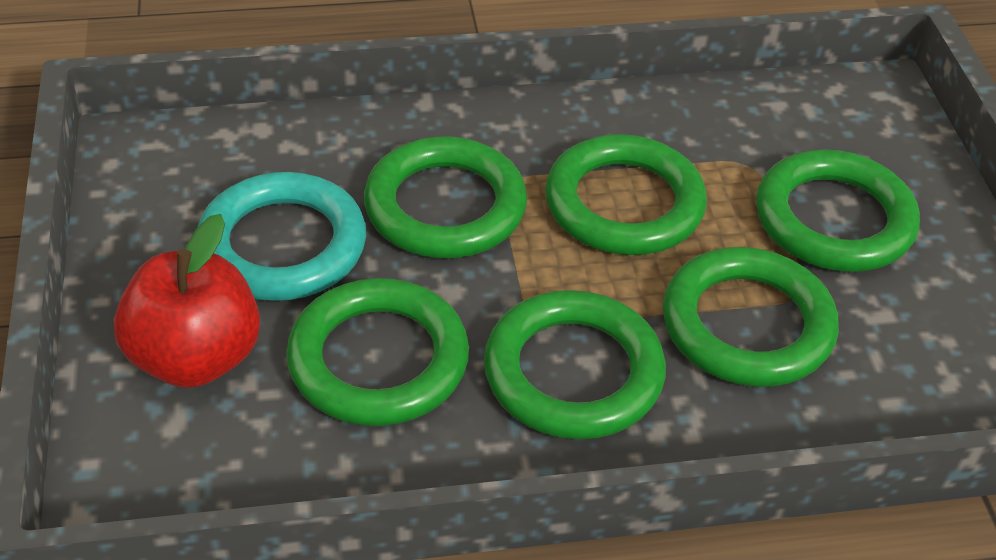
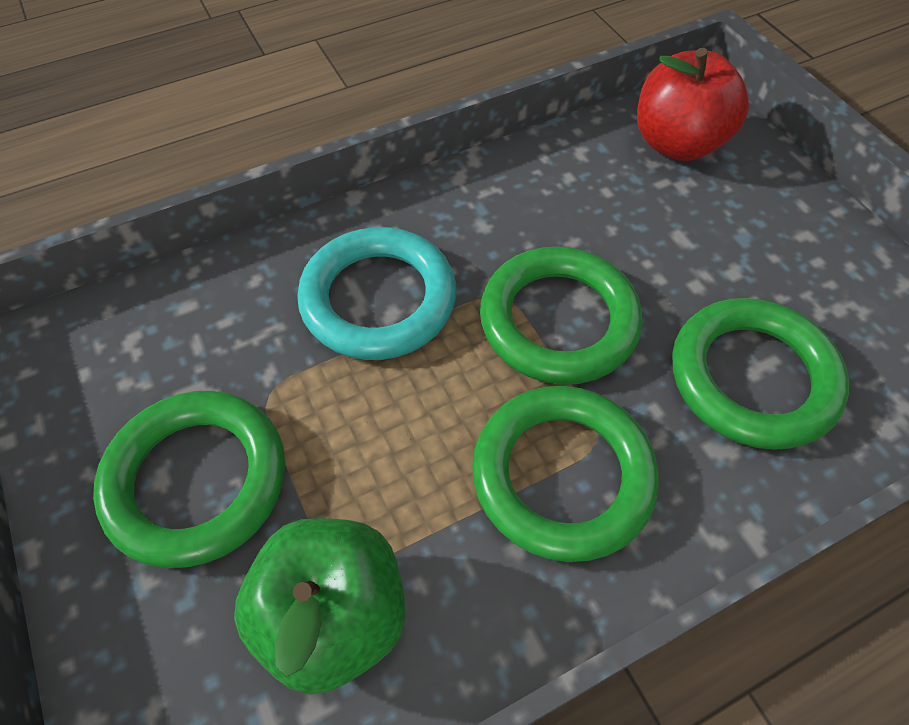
green apple: 0 -> 1
green ring: 6 -> 4

